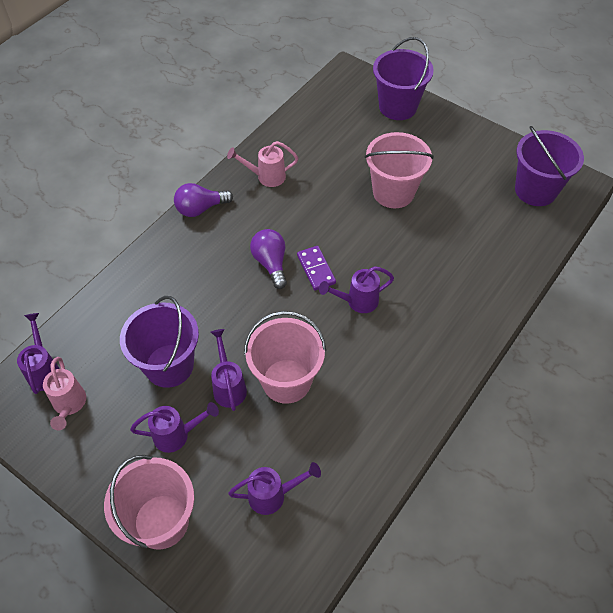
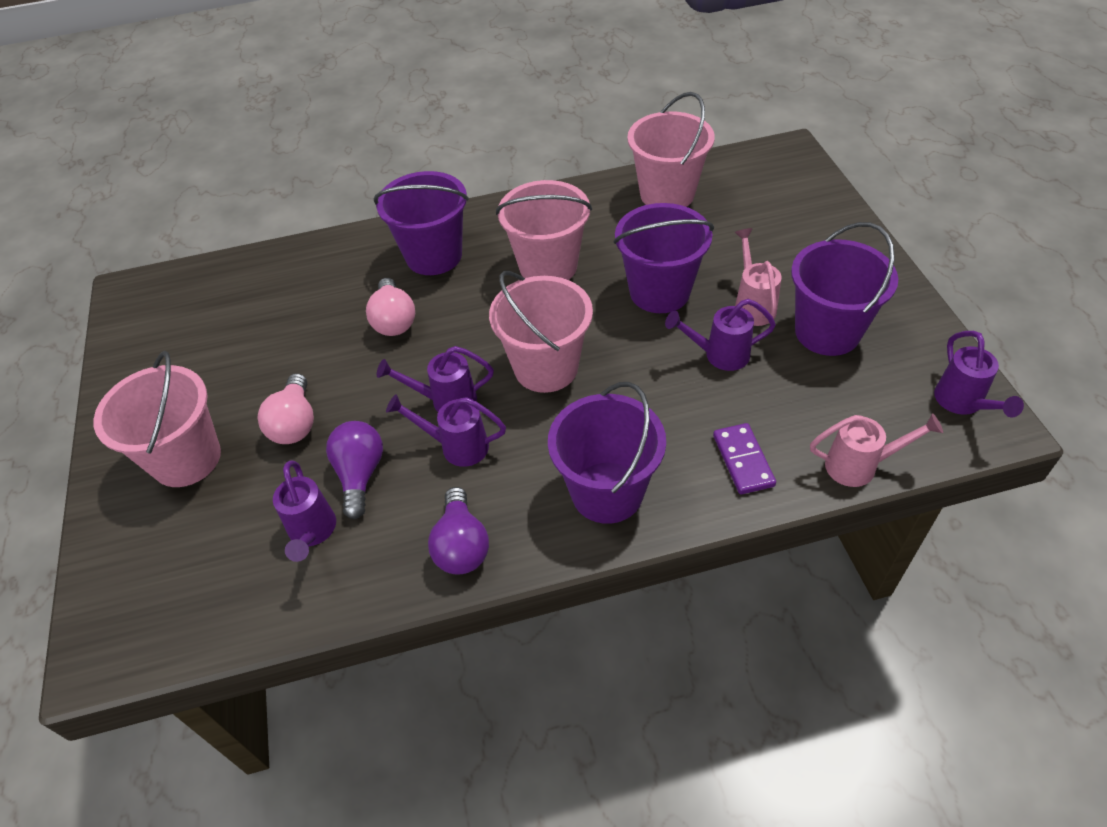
pink bucket: 3 -> 4
pink light bulb: 0 -> 2
purple bucket: 3 -> 4

